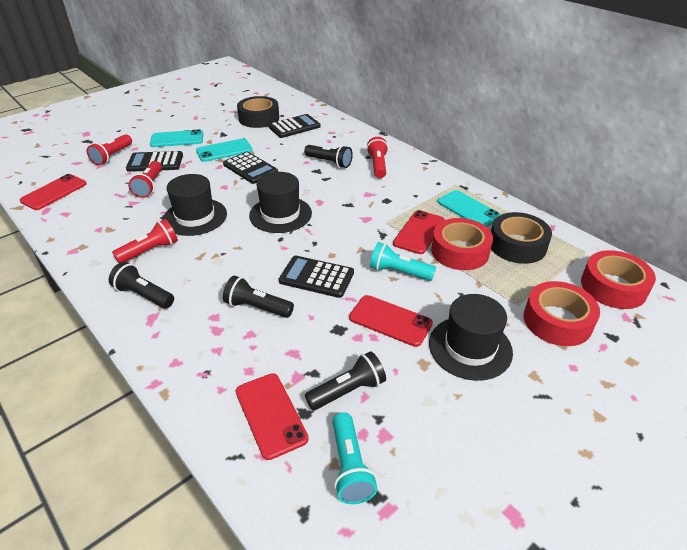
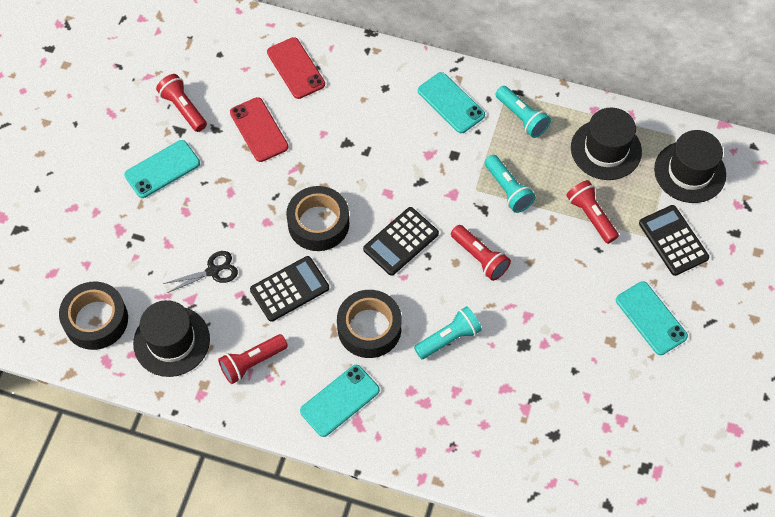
black calculator: 4 -> 3
black flashlight: 4 -> 0
black scissors: 0 -> 1
black tape: 2 -> 3
red phone: 4 -> 2
red tape: 3 -> 0
turquoise flashlight: 2 -> 3
turquoise phone: 3 -> 4

